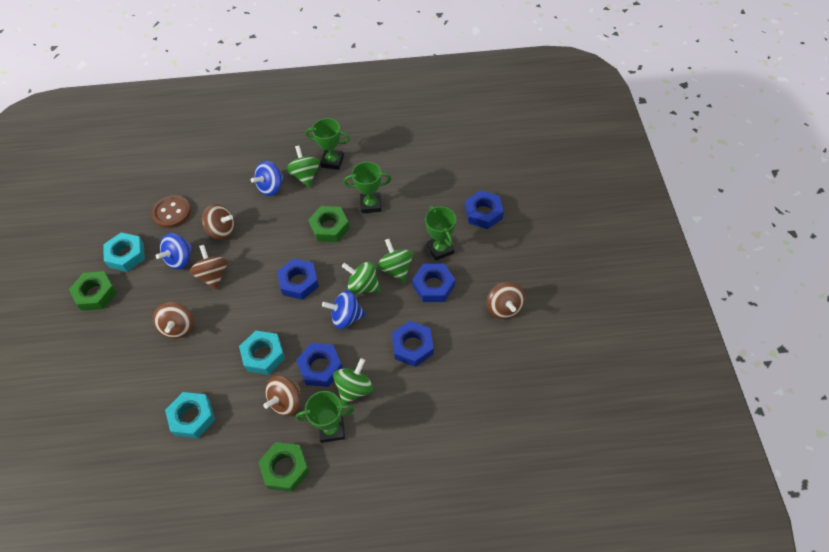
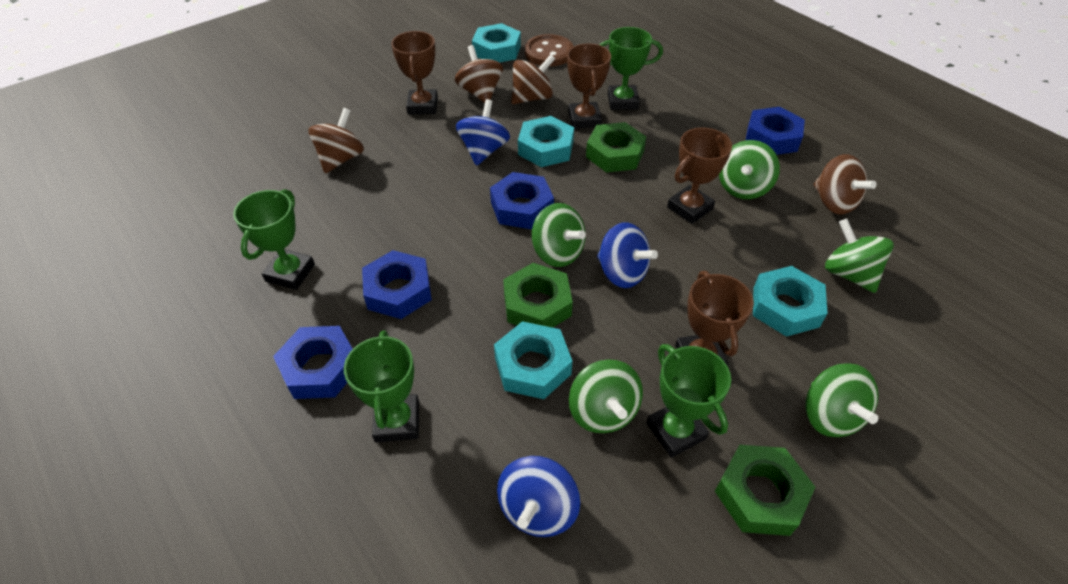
blue nut: 5 -> 4
brown spinning top: 5 -> 4
brown trophy: 0 -> 4
green spinning top: 4 -> 5
turquoise nut: 3 -> 4

